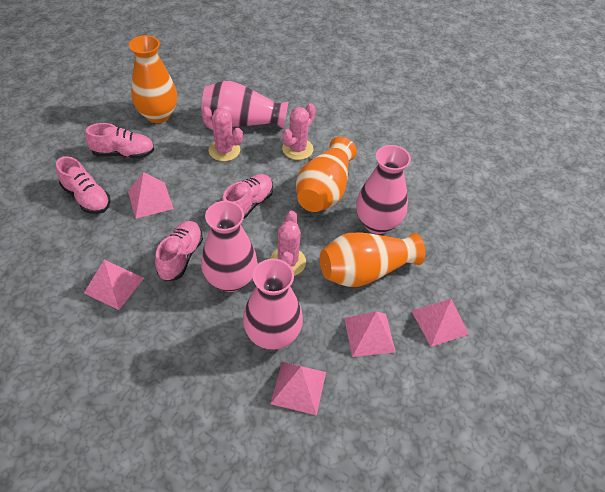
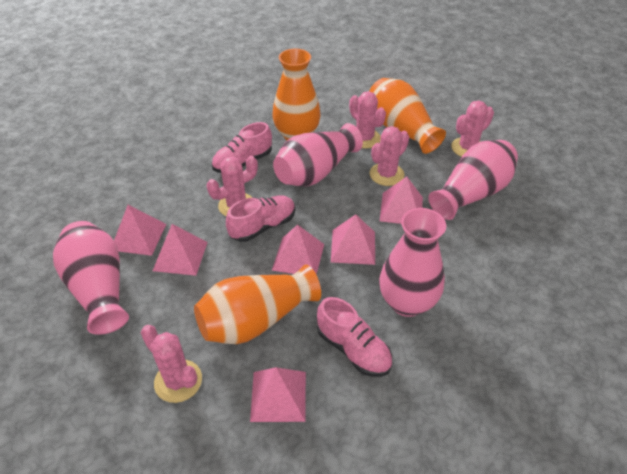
pink cactus: 3 -> 5
pink pyramid: 5 -> 6
pink shoe: 4 -> 3

